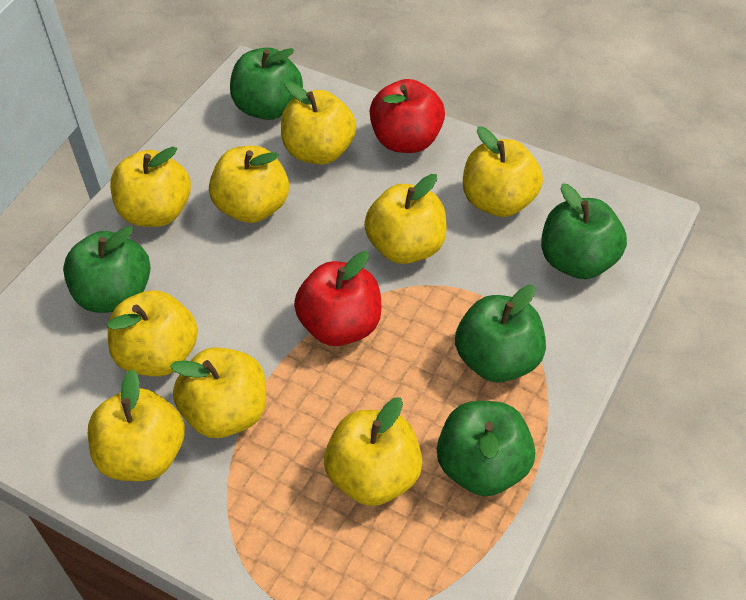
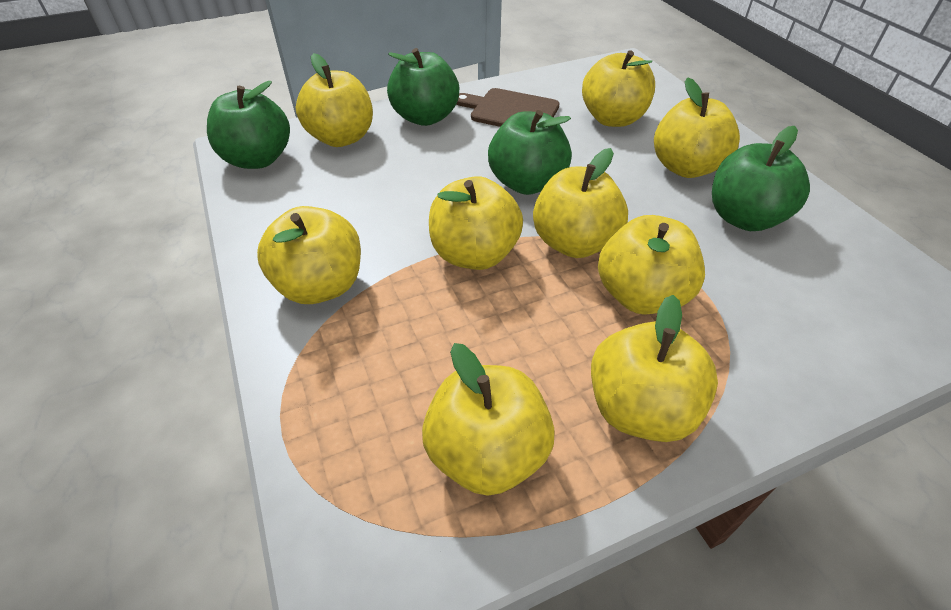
brown cutting board: 0 -> 1
green apple: 5 -> 4
red apple: 2 -> 0

